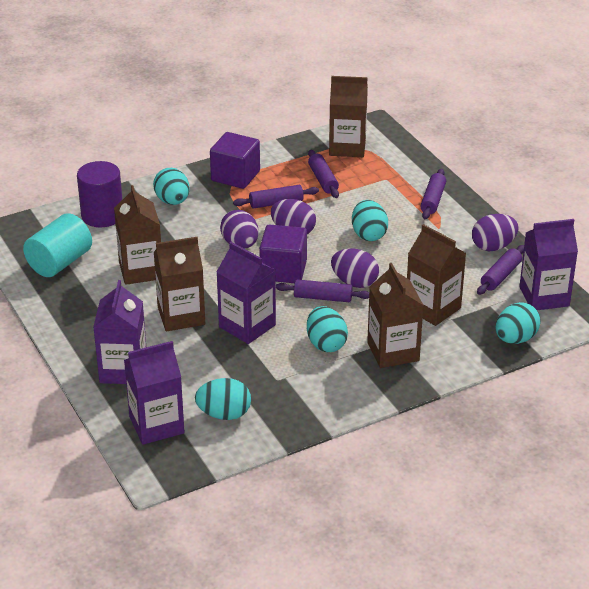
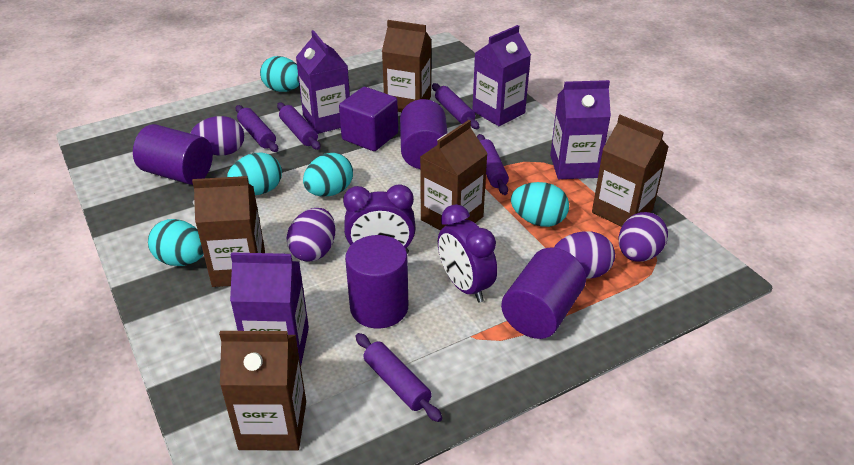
purple clock: 0 -> 2
purple cube: 2 -> 1
purple cylinder: 1 -> 4
turquoise cylinder: 1 -> 0

